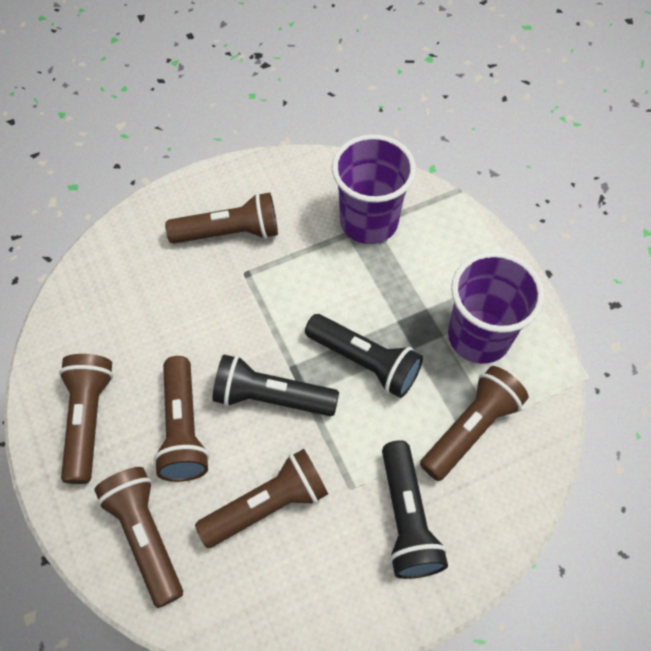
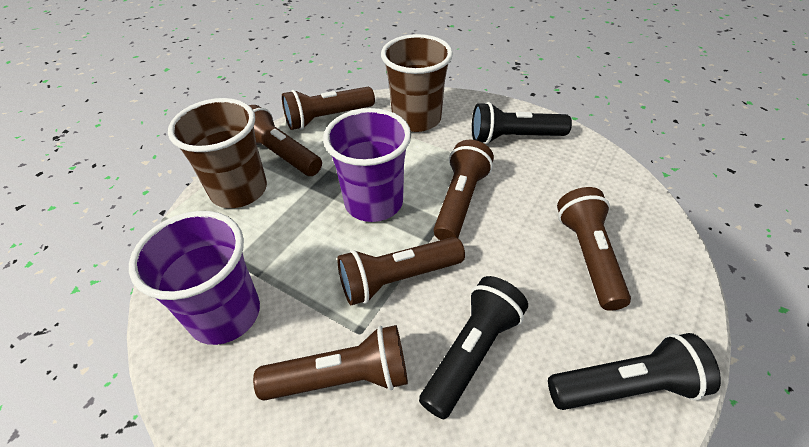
brown cup: 0 -> 2

